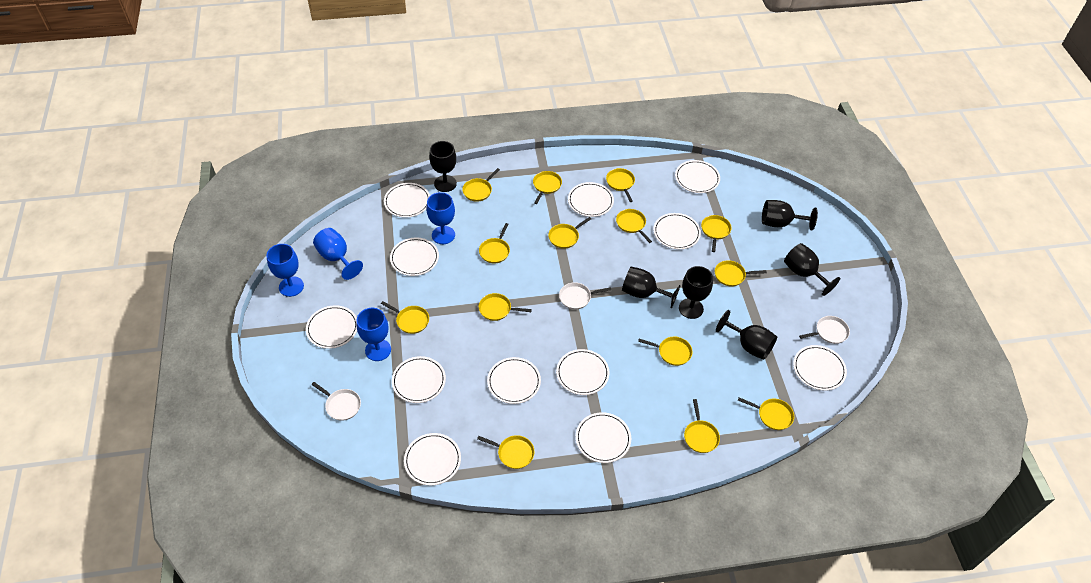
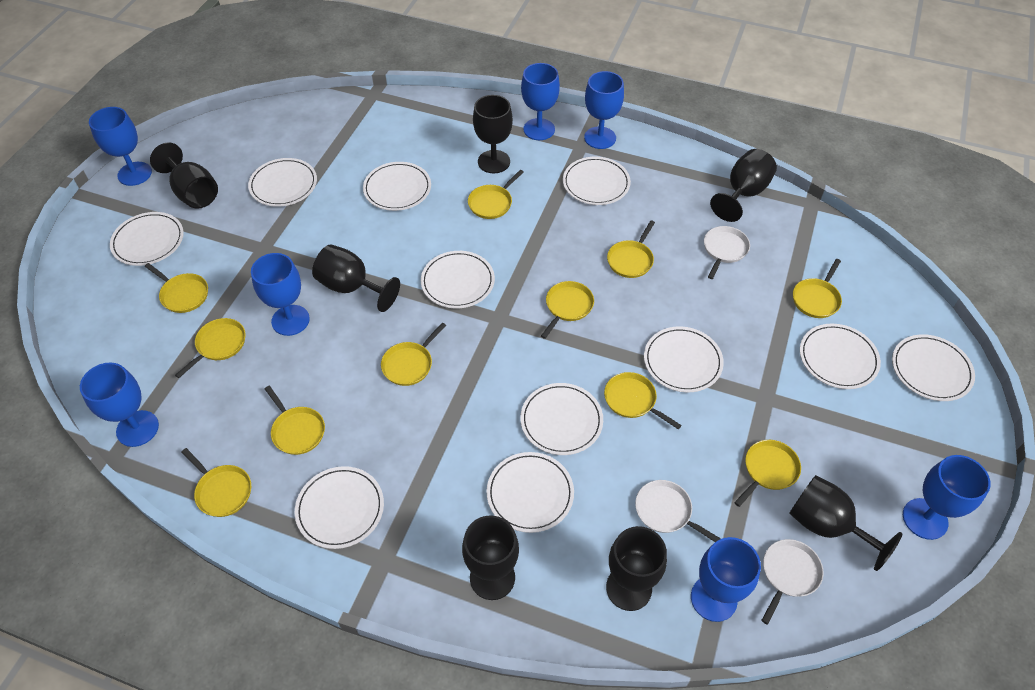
black goblet: 6 -> 7
blue goblet: 4 -> 7
white plate: 12 -> 11
yellow pan: 14 -> 11

